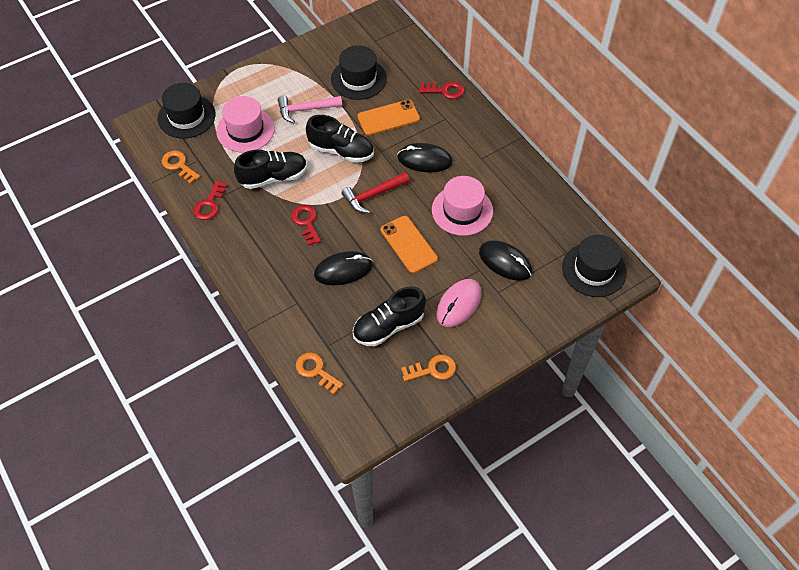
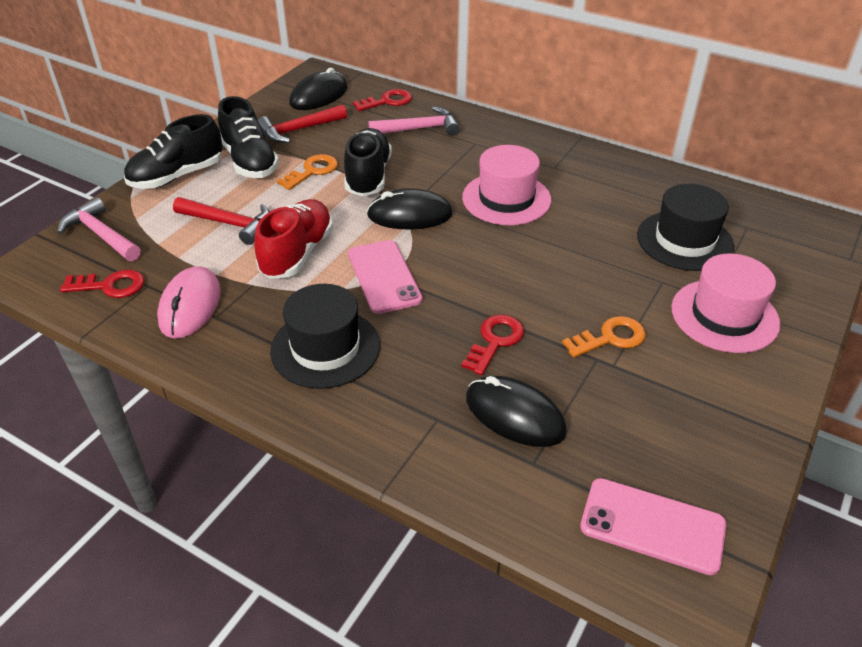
black hat: 3 -> 2
orange key: 3 -> 2
orange phone: 2 -> 0
pink hammer: 1 -> 2
pink phone: 0 -> 2
red hammer: 1 -> 2
red shoe: 0 -> 1

